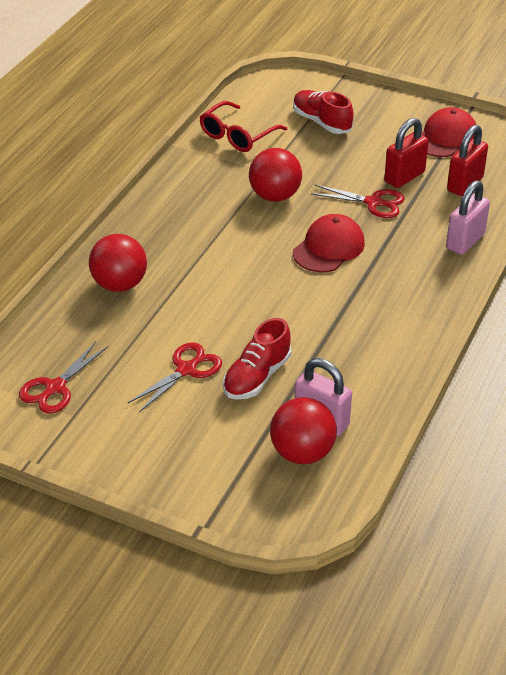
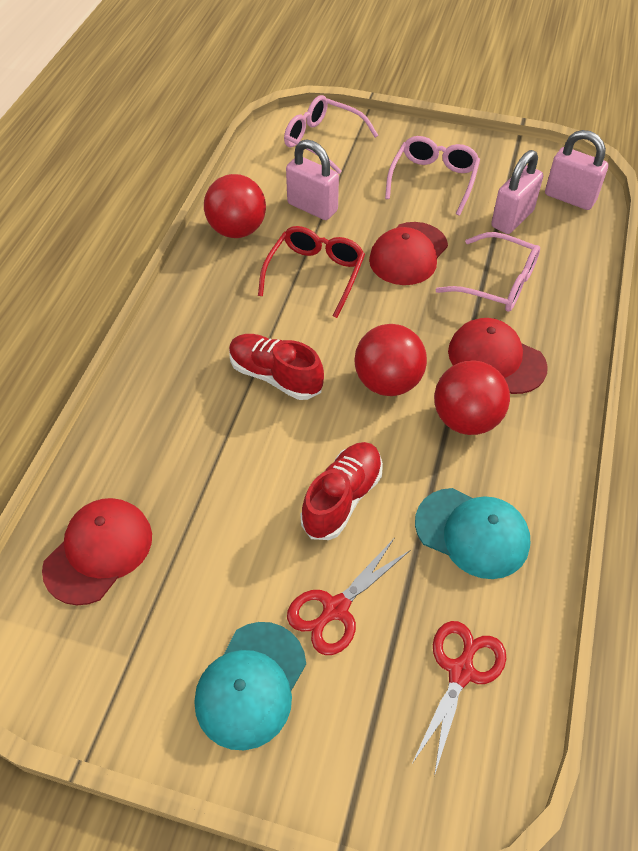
pink glasses: 0 -> 3
pink padlock: 2 -> 3
red cap: 2 -> 3
red padlock: 2 -> 0
red scissors: 3 -> 2
turquoise cap: 0 -> 2

